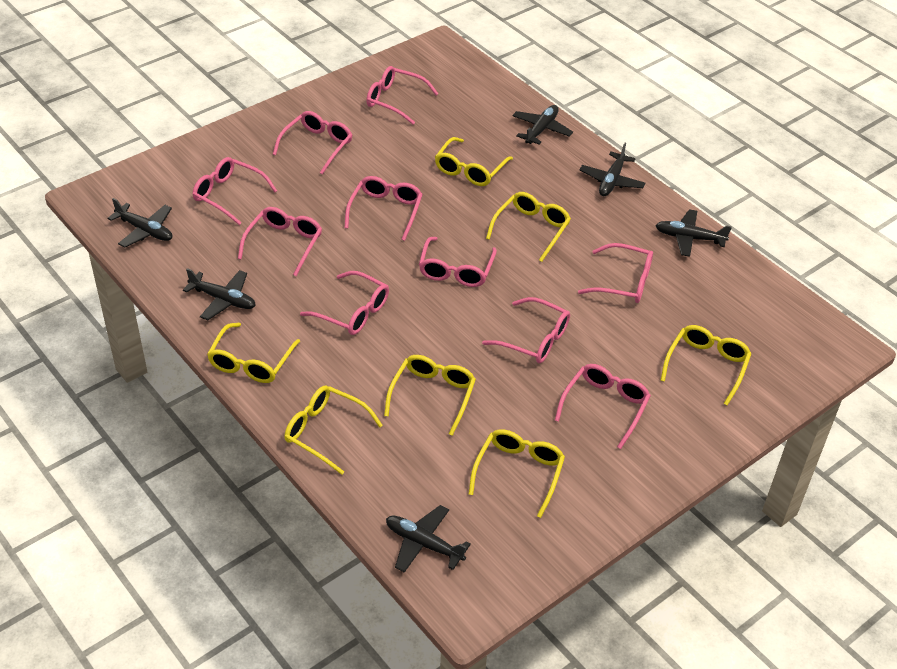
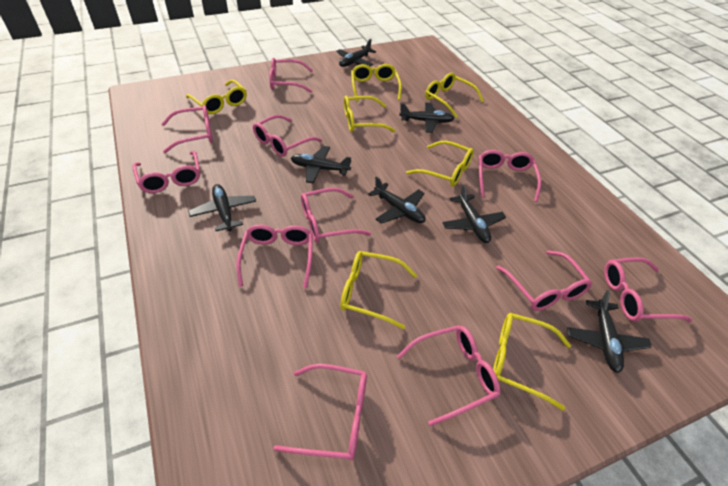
black plane: 6 -> 7
pink glasses: 10 -> 11

